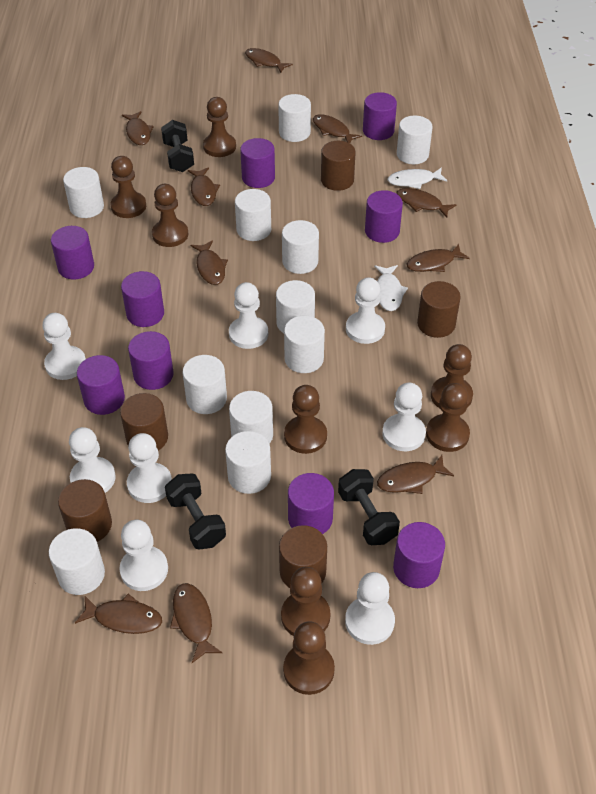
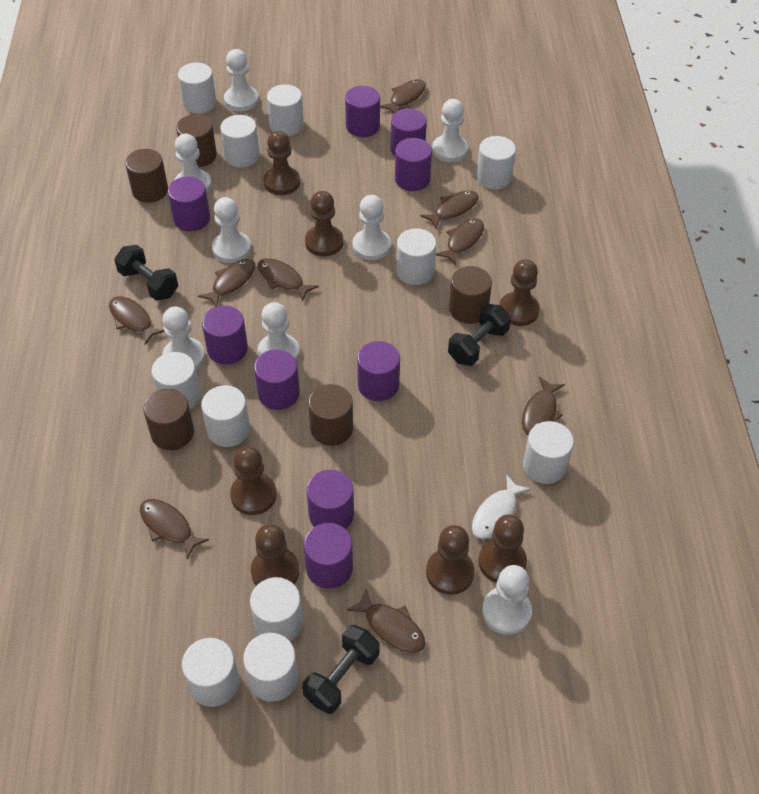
brown fish: 10 -> 9
brown pawn: 8 -> 7
white fish: 2 -> 1

